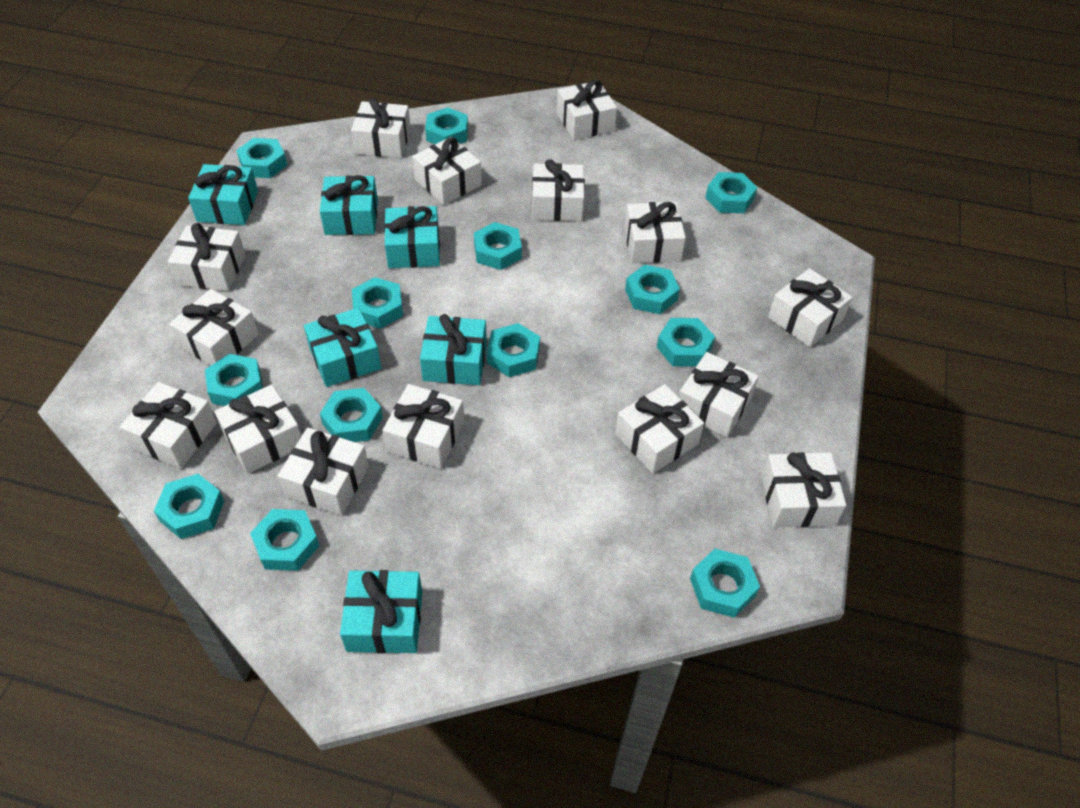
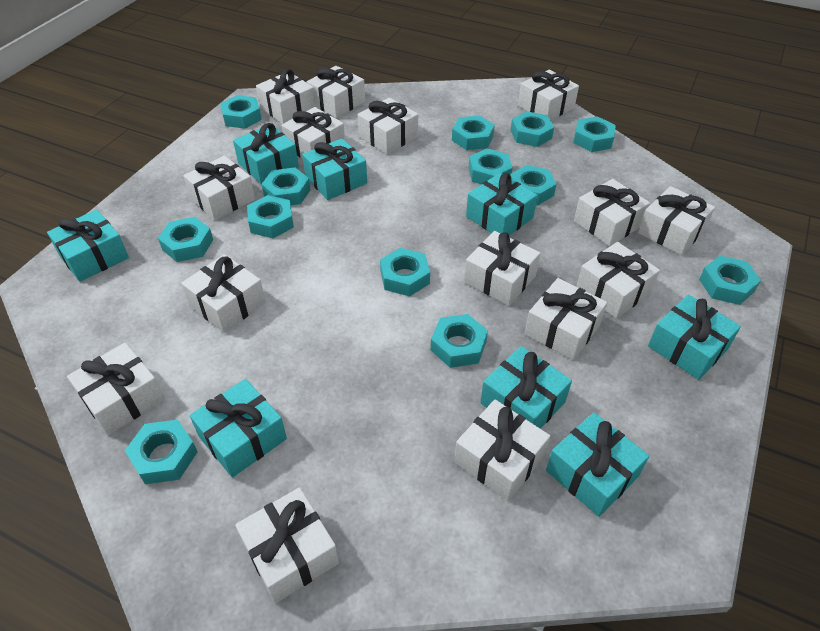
turquoise gift: 6 -> 8

